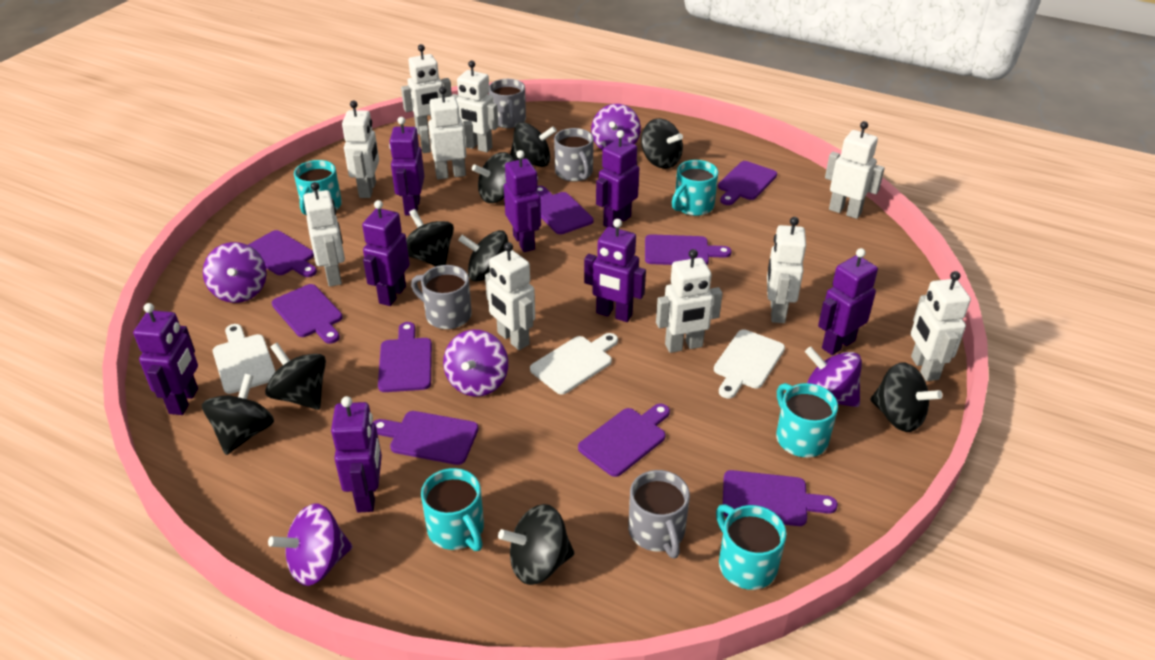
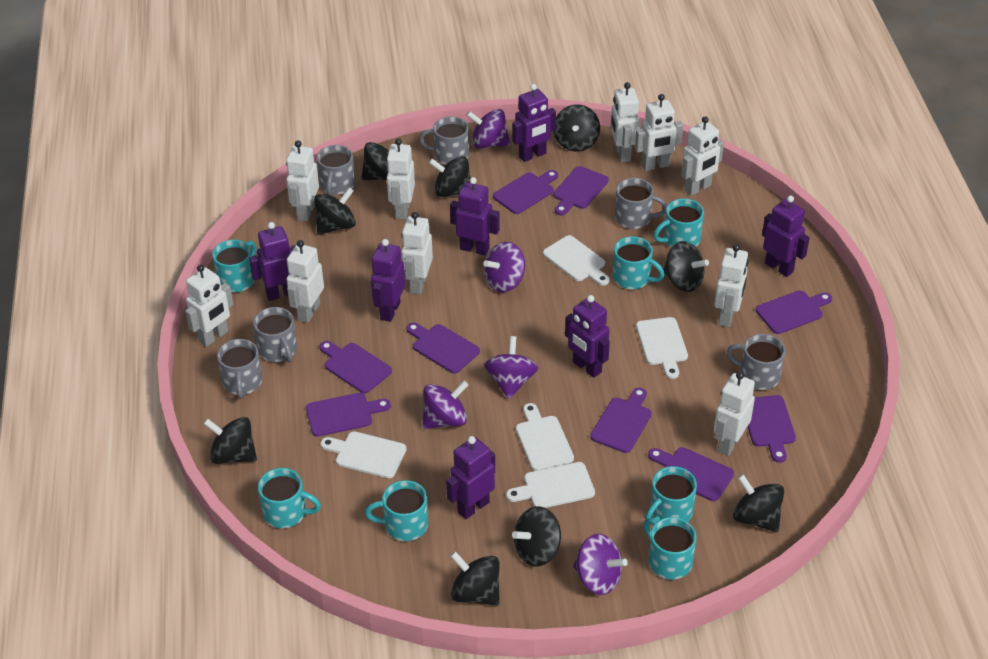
grey mug: 4 -> 6
purple robot: 8 -> 7
turquoise mug: 5 -> 7
white cutting board: 3 -> 5

